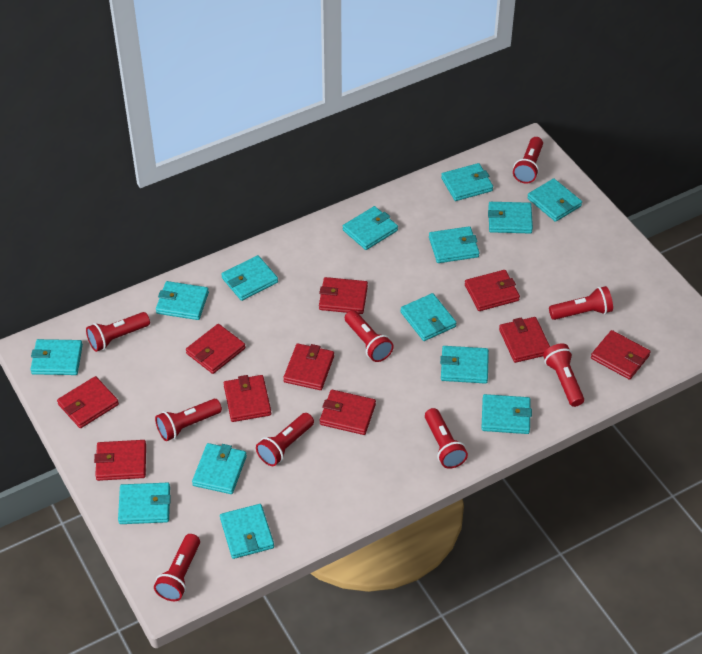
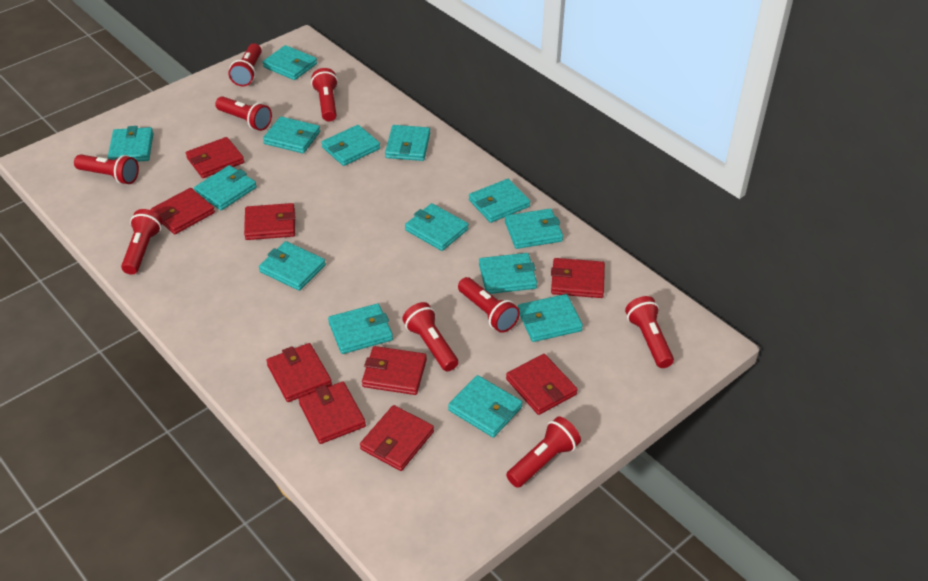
red wallet: 10 -> 9

